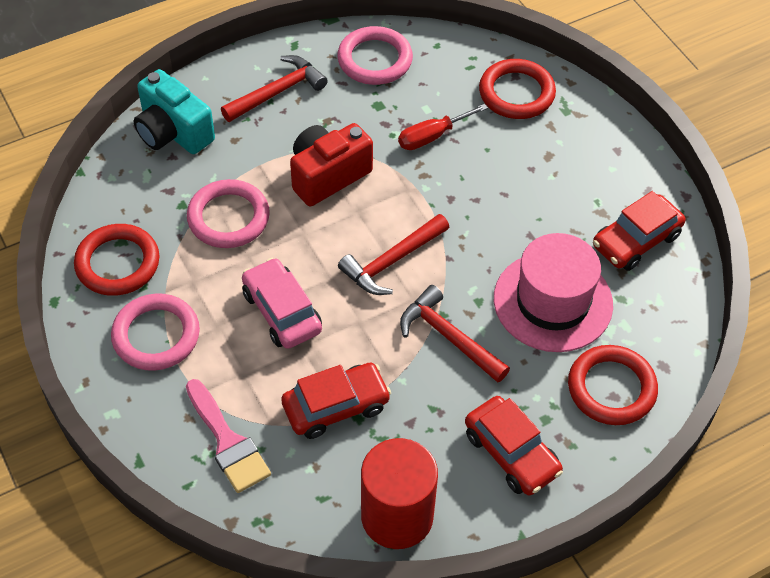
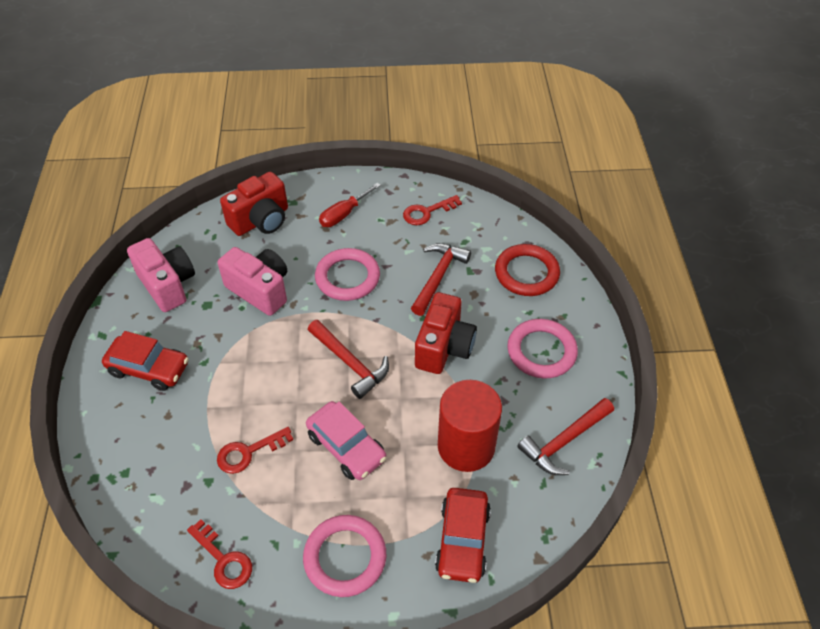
pink brush: 1 -> 0
pink camera: 0 -> 2
pink hat: 1 -> 0
red camera: 1 -> 2
red car: 3 -> 2
red key: 0 -> 3
red ring: 3 -> 1
turquoise camera: 1 -> 0

